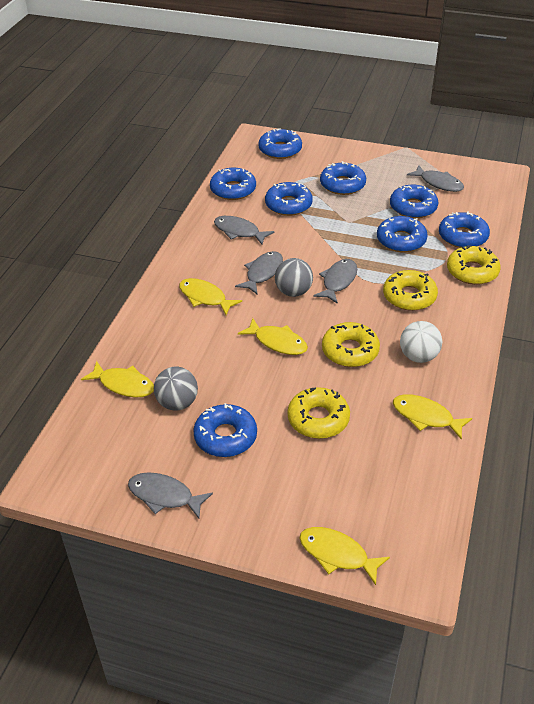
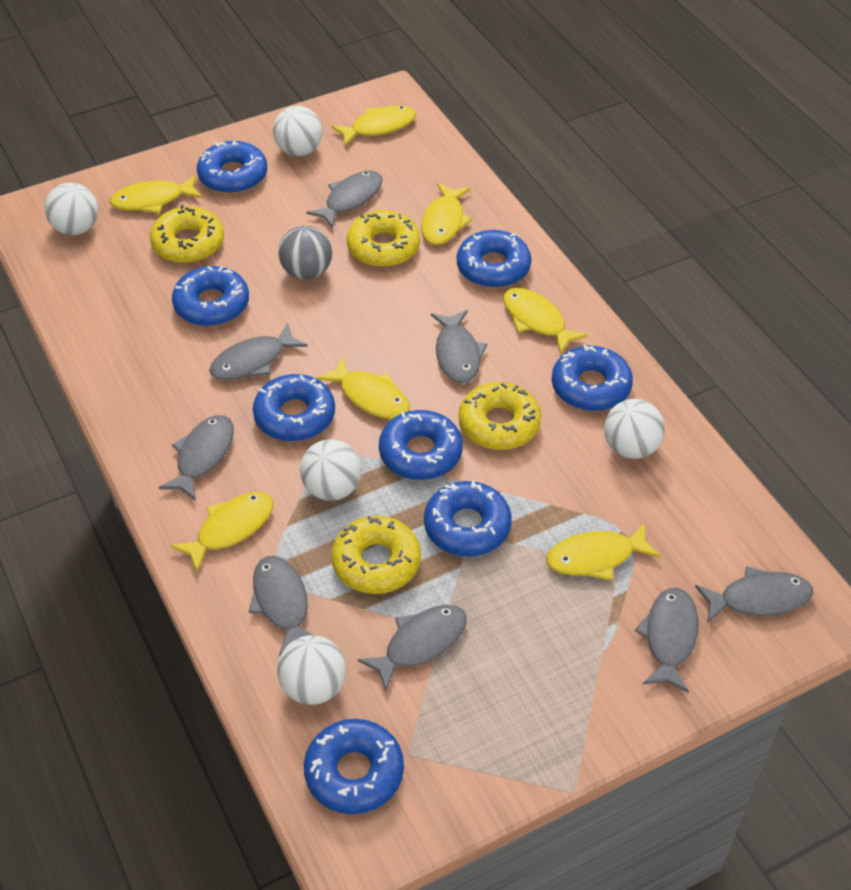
grey ball: 2 -> 1
grey fish: 5 -> 8
white ball: 1 -> 5
yellow fish: 5 -> 7

